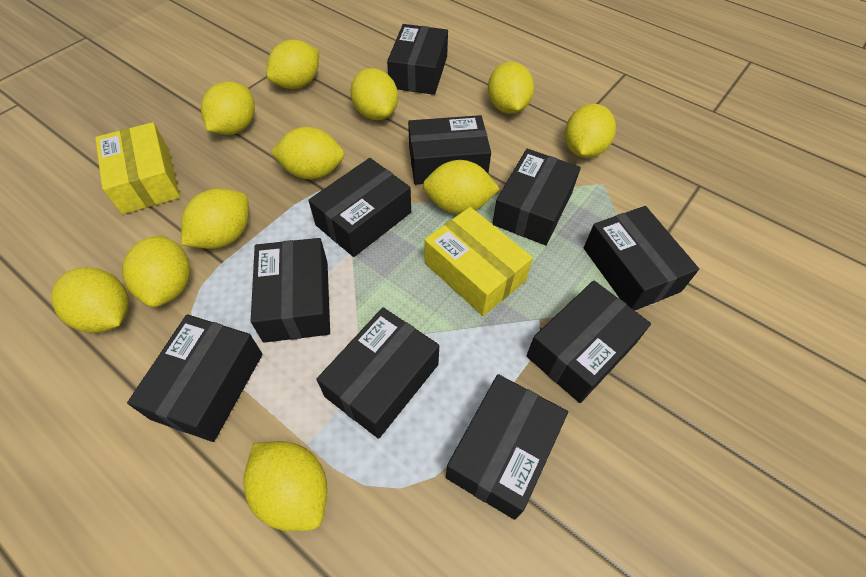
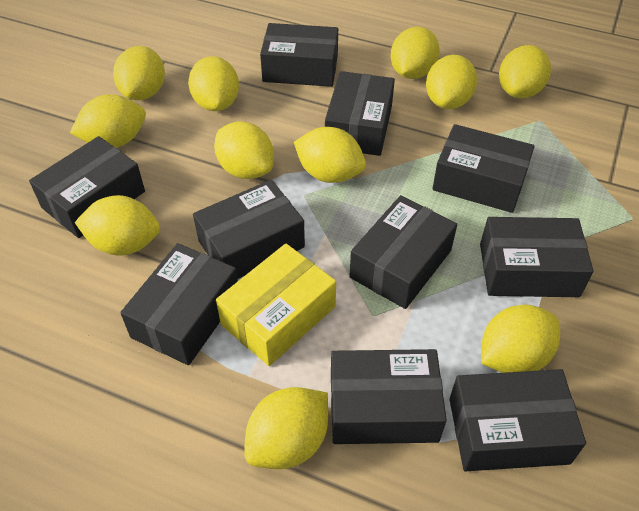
yellow box: 2 -> 1

